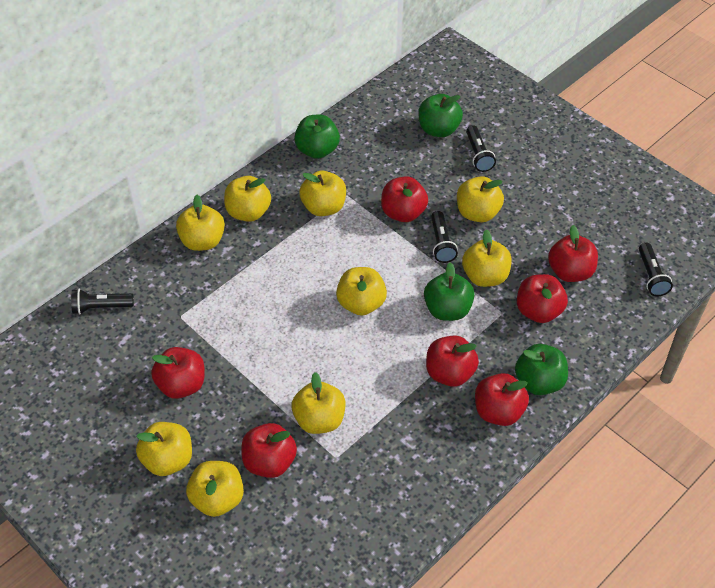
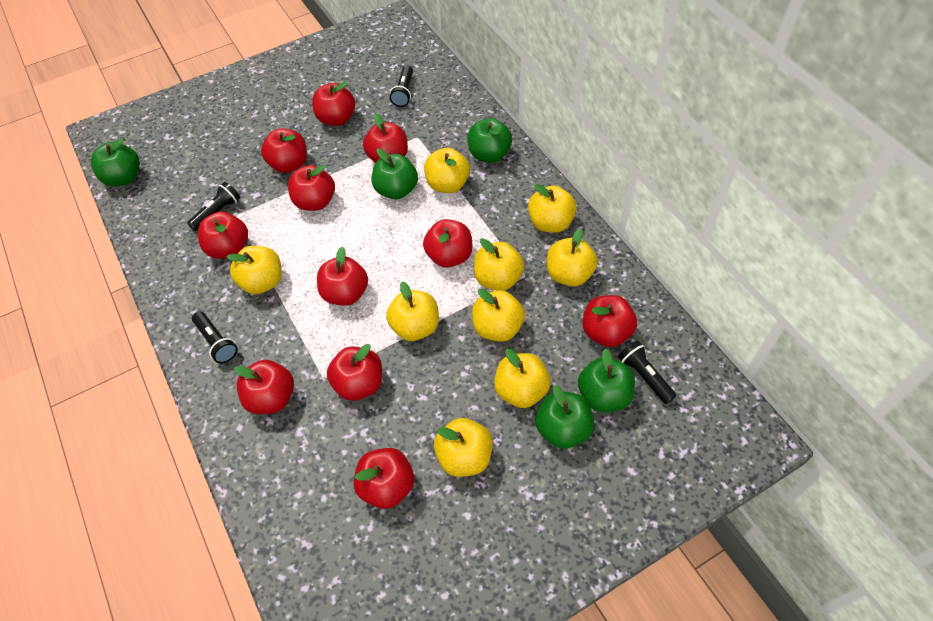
green apple: 4 -> 5
red apple: 7 -> 11

